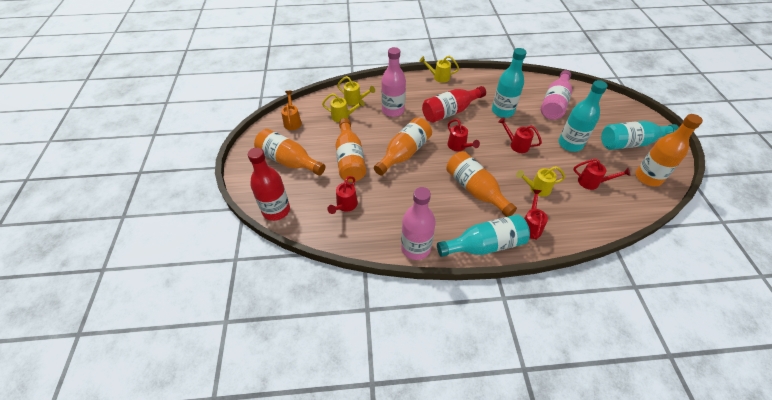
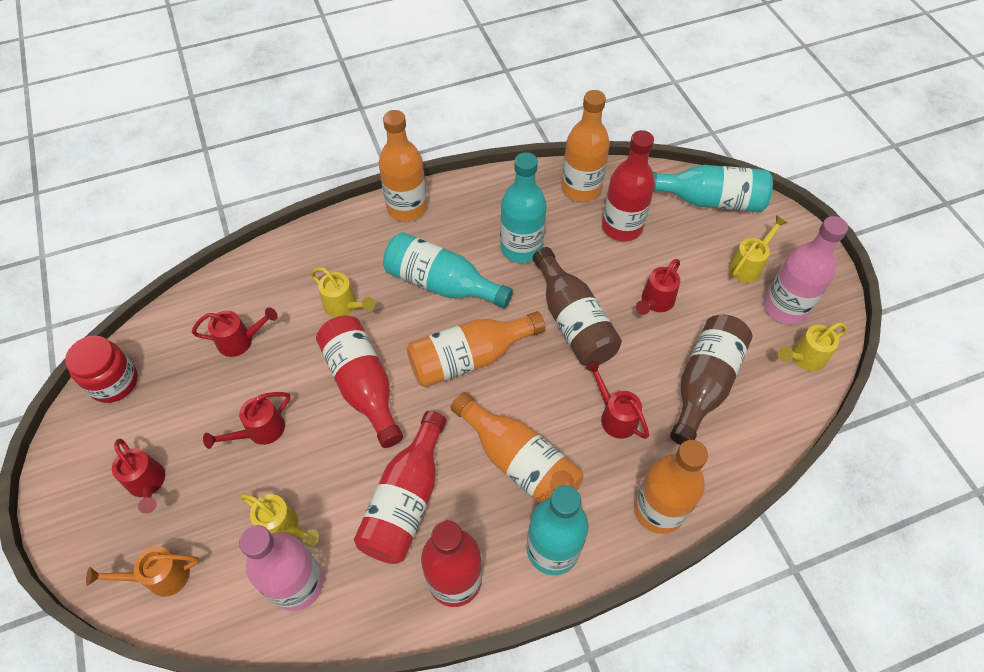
brown bottle: 0 -> 2
pink bottle: 3 -> 2
red bottle: 2 -> 4
red jar: 0 -> 1

